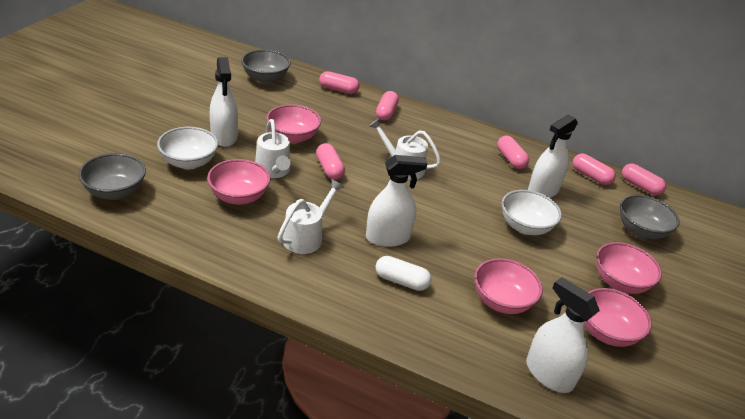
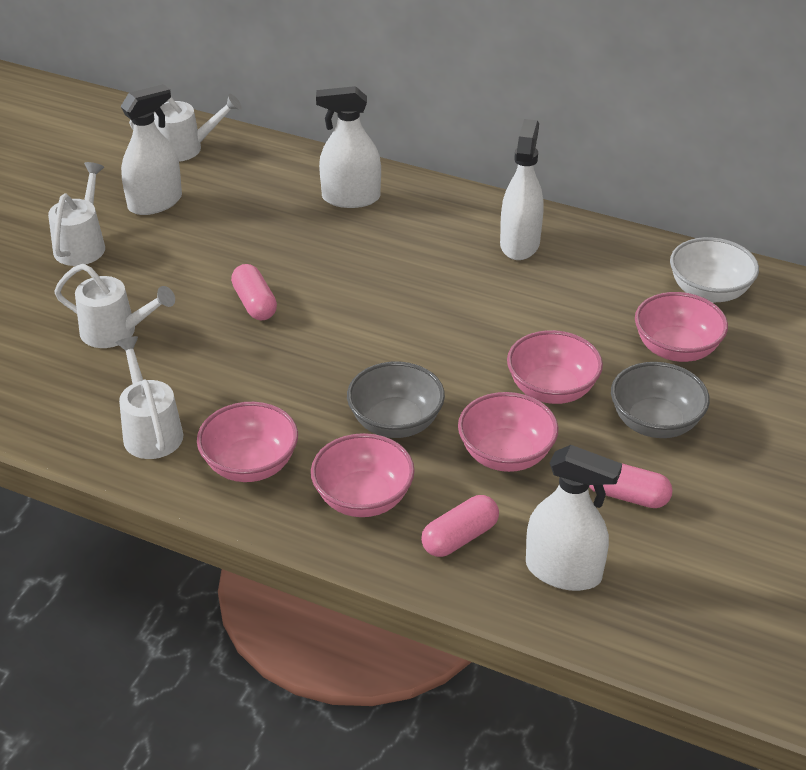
grey bowl: 3 -> 2
pink capsule: 6 -> 3
white bowl: 2 -> 1
white capsule: 1 -> 0
white watering can: 3 -> 4

